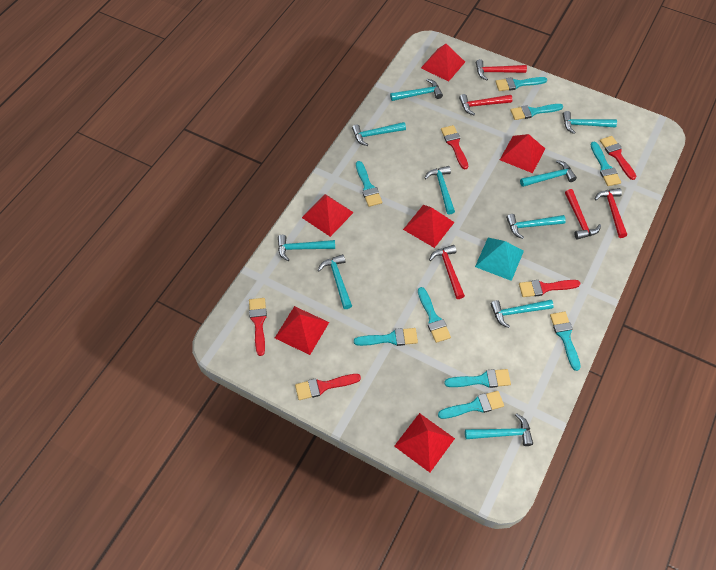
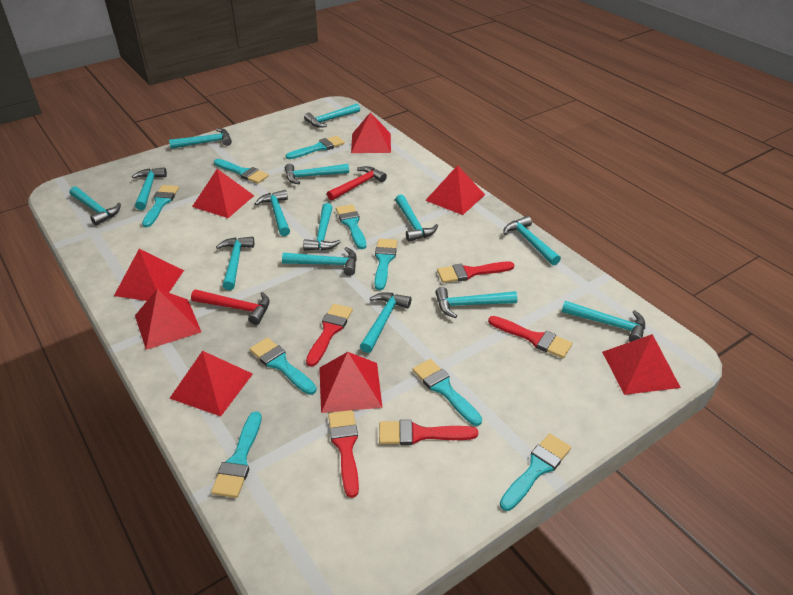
red hammer: 5 -> 2
red pyramid: 6 -> 8
turquoise hammer: 10 -> 14
turquoise pyramid: 1 -> 0

